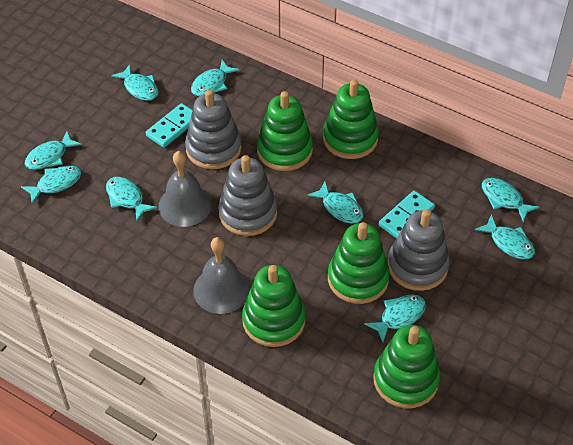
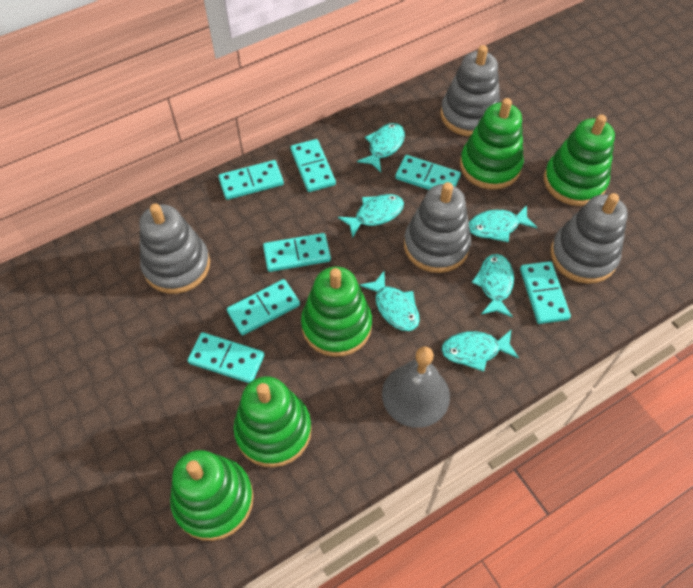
grey bell: 2 -> 1
grey stacking toy: 3 -> 4
turquoise domino: 2 -> 7
turquoise fish: 9 -> 6

